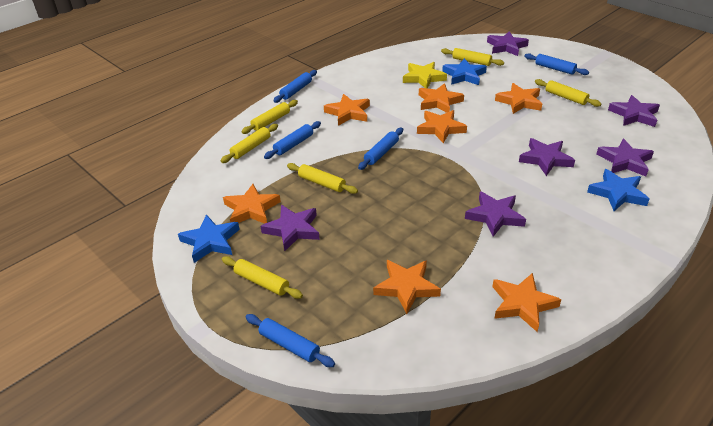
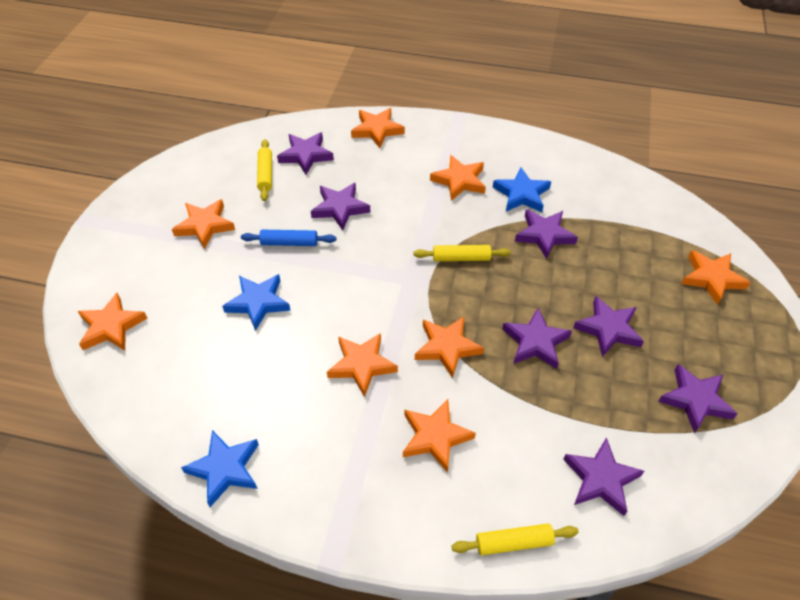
blue rolling pin: 5 -> 1
orange star: 7 -> 8
purple star: 6 -> 7
yellow rolling pin: 6 -> 3
yellow star: 1 -> 0

